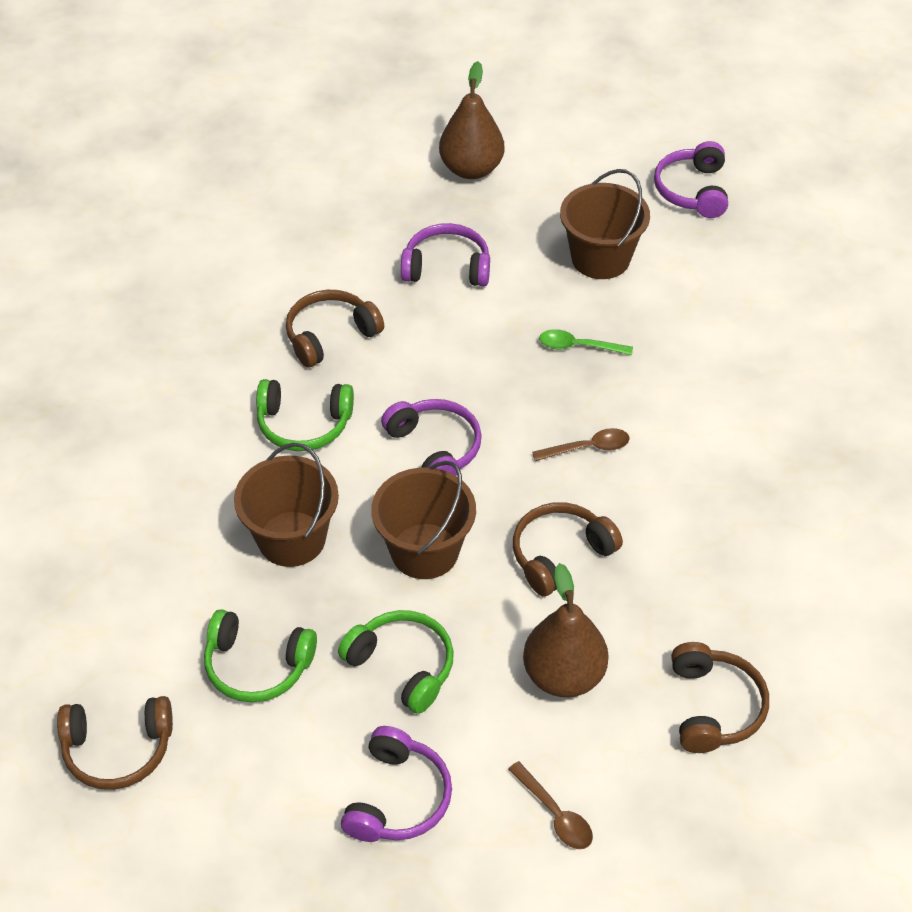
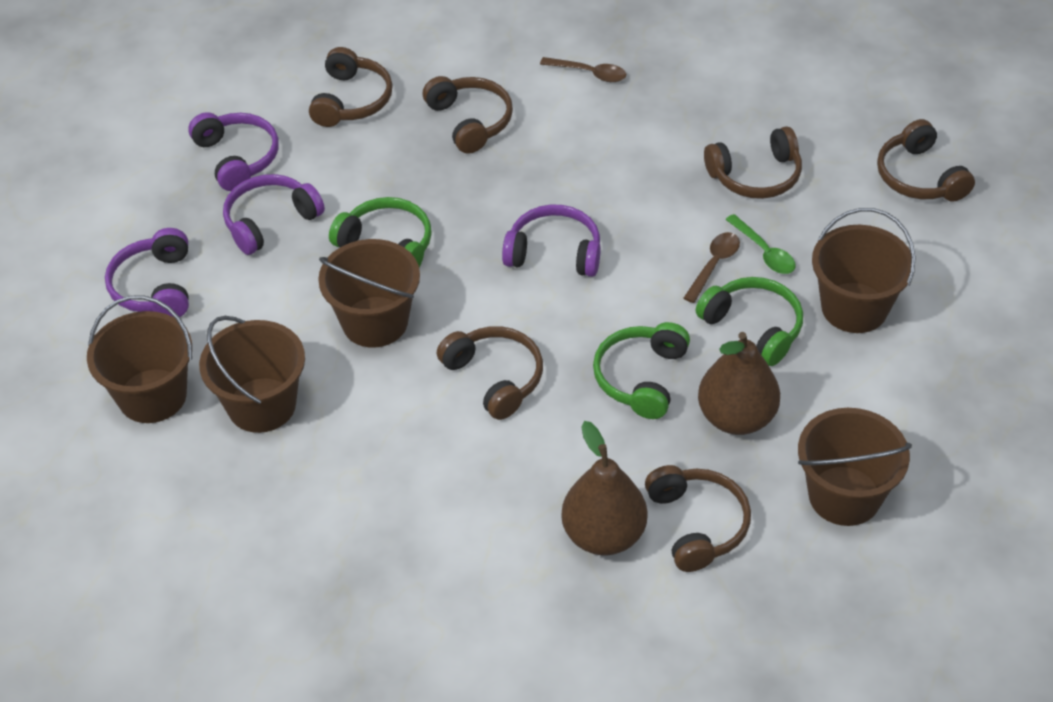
brown bucket: 3 -> 5
brown headphones: 4 -> 6

